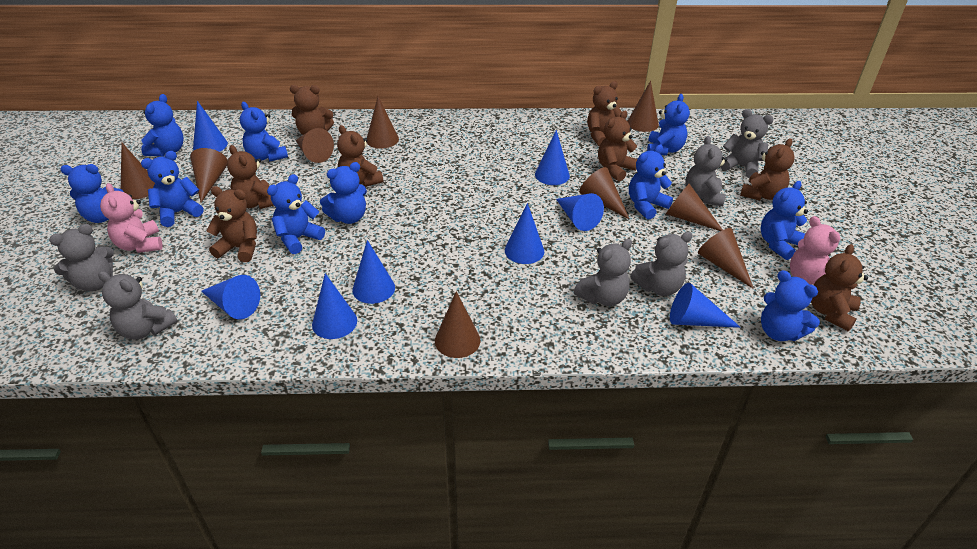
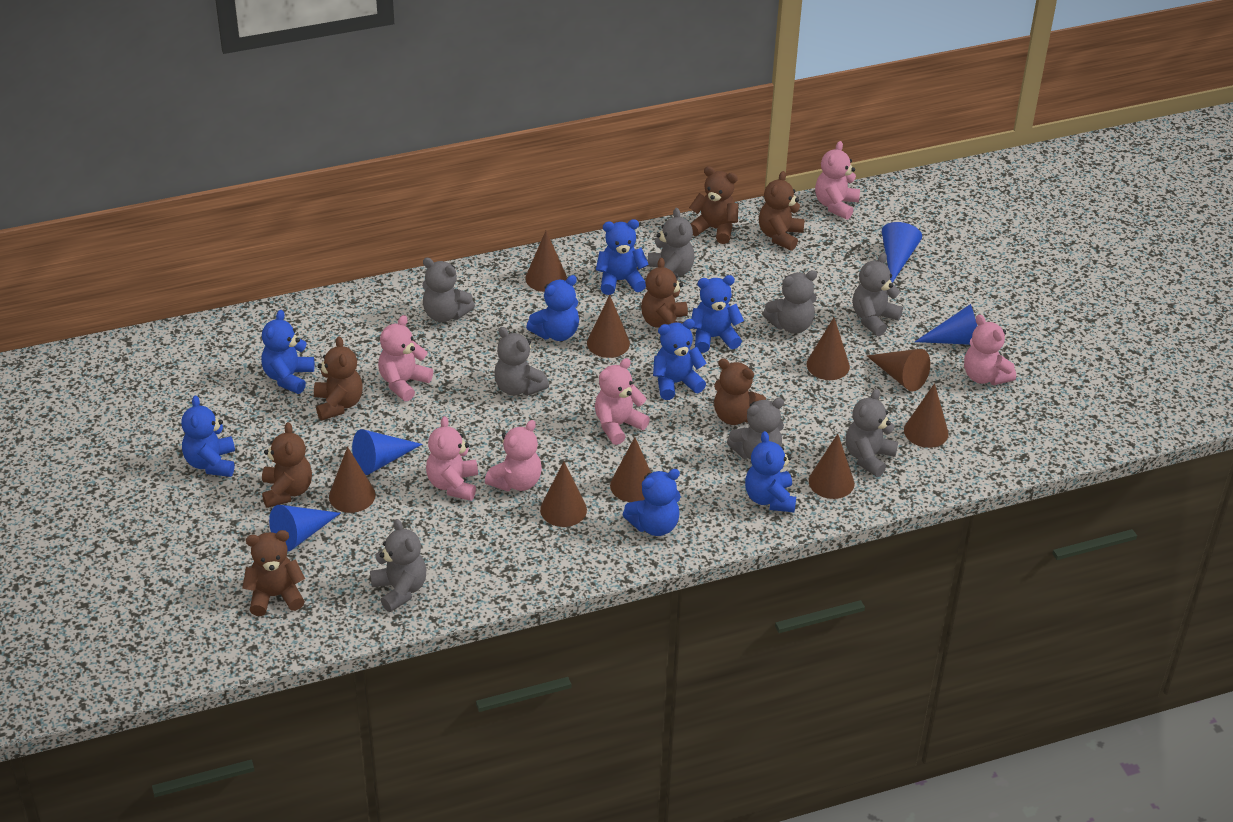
blue cone: 8 -> 4
blue teddy bear: 10 -> 8
brown teddy bear: 8 -> 7
grey teddy bear: 6 -> 8
pink teddy bear: 2 -> 6

